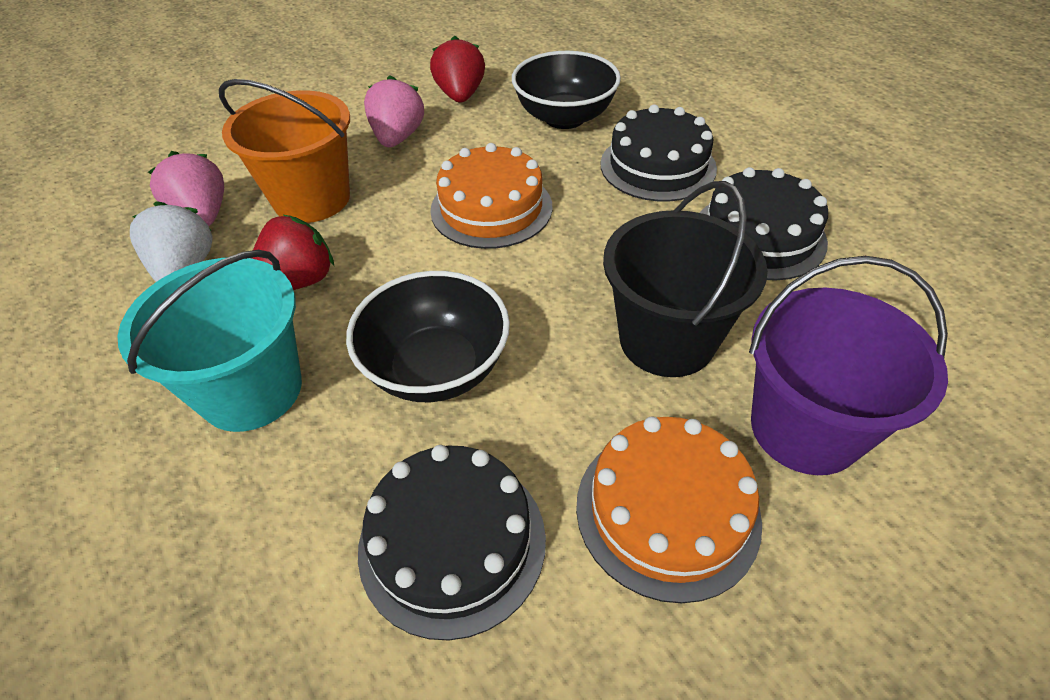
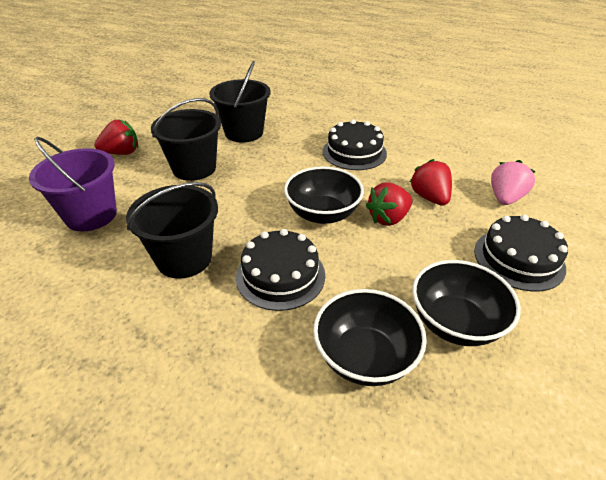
black bowl: 2 -> 3
black bucket: 1 -> 3
orange bucket: 1 -> 0
orange cake: 2 -> 0
pink strawberry: 2 -> 1
red strawberry: 2 -> 3
turquoise bucket: 1 -> 0
white strawberry: 1 -> 0

